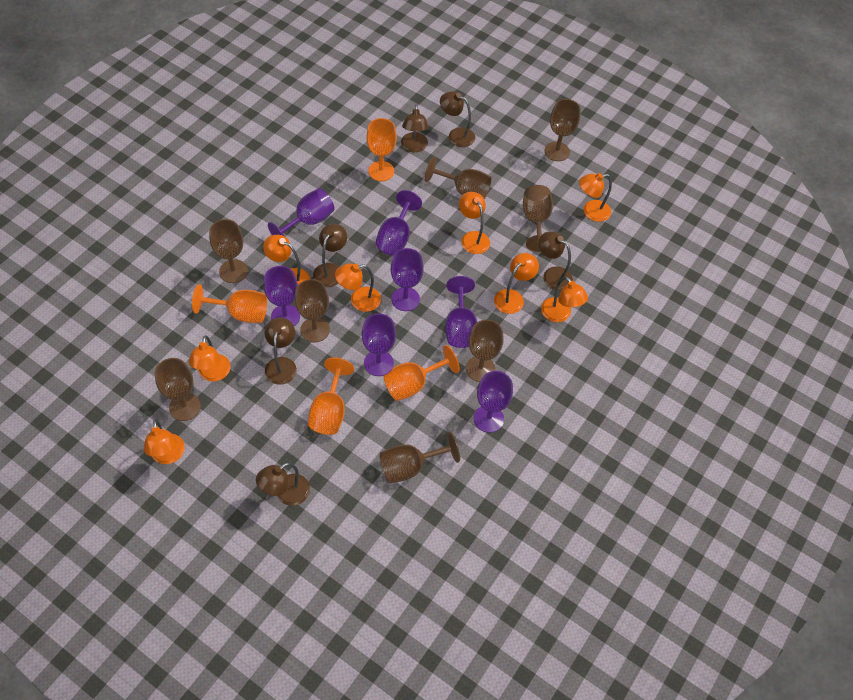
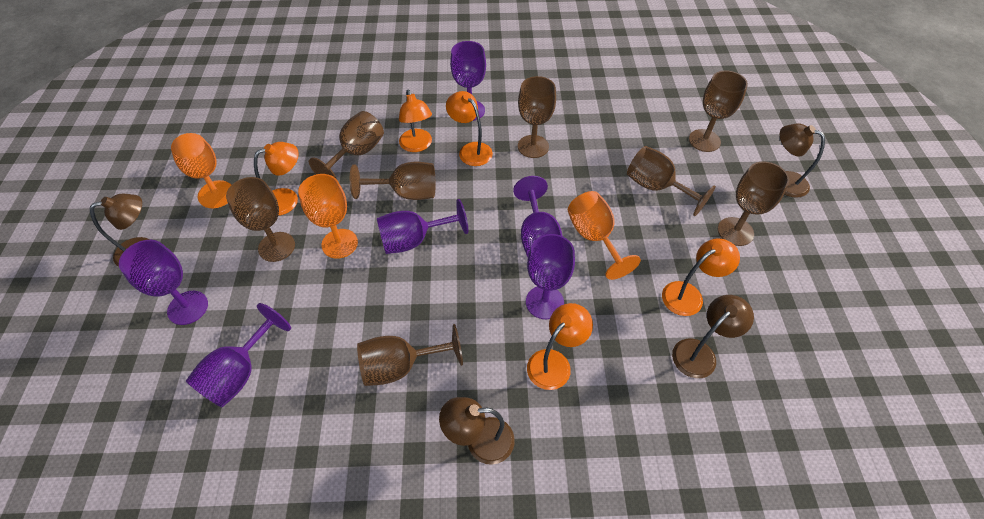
brown lamp: 6 -> 4
orange goblet: 4 -> 3
orange lamp: 8 -> 5
purple goblet: 7 -> 6

